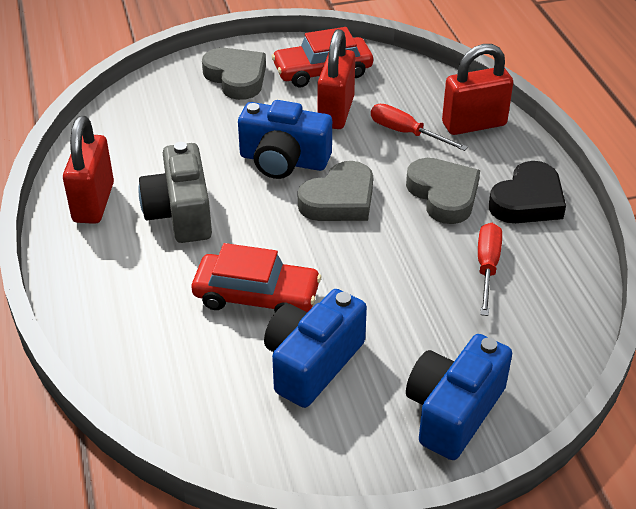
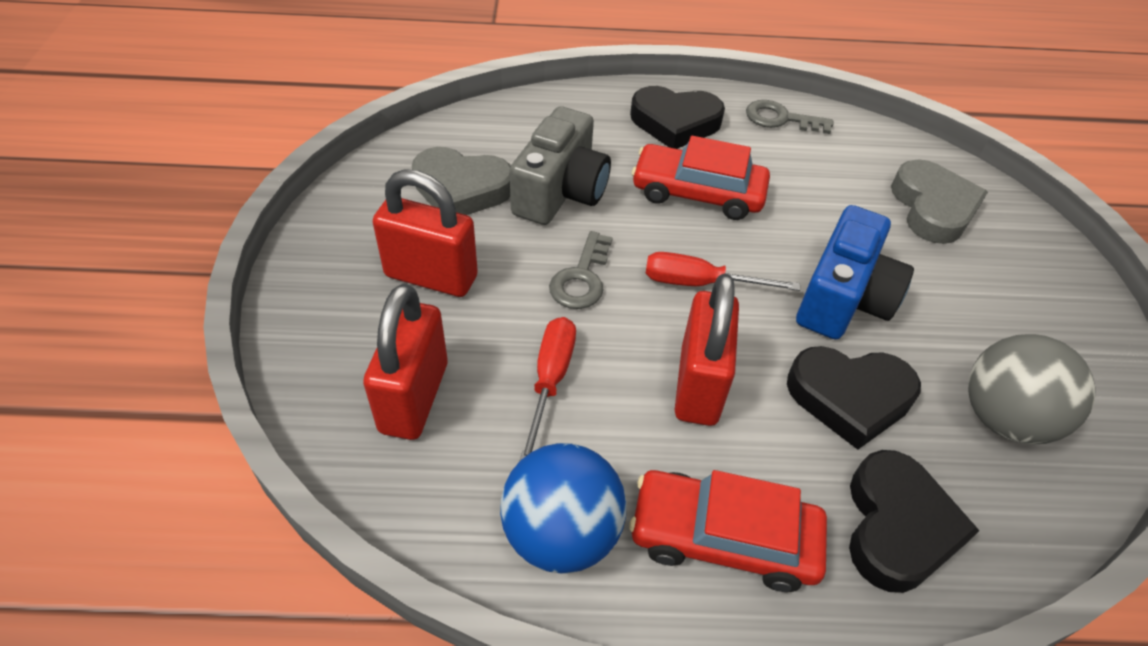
black heart: 1 -> 3
blue ball: 0 -> 1
blue camera: 3 -> 1
grey ball: 0 -> 1
grey heart: 3 -> 2
grey key: 0 -> 2

